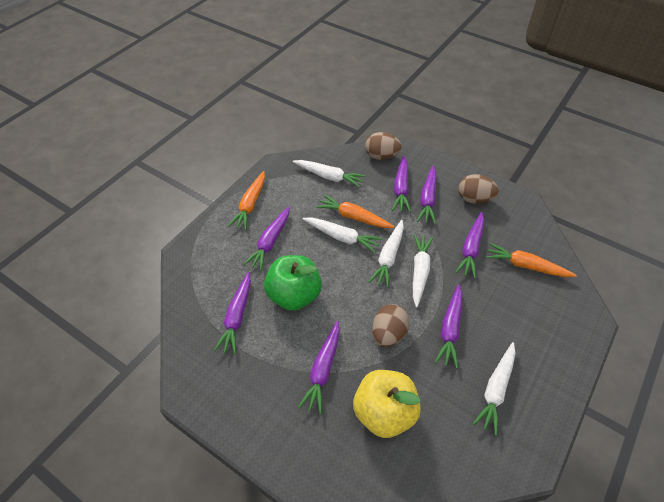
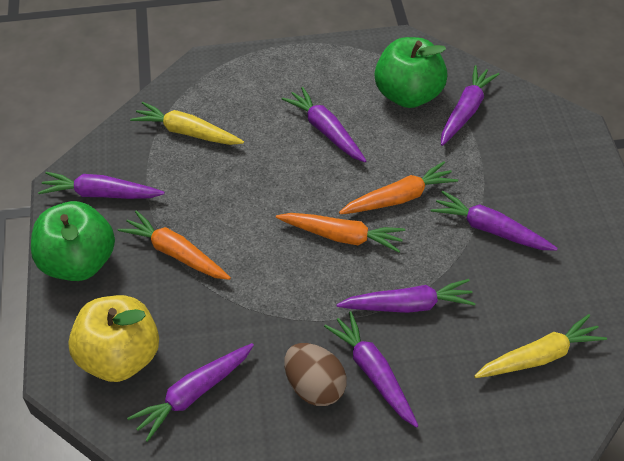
brown egg: 3 -> 1
green apple: 1 -> 2
white carrot: 5 -> 0
yellow carrot: 0 -> 2

